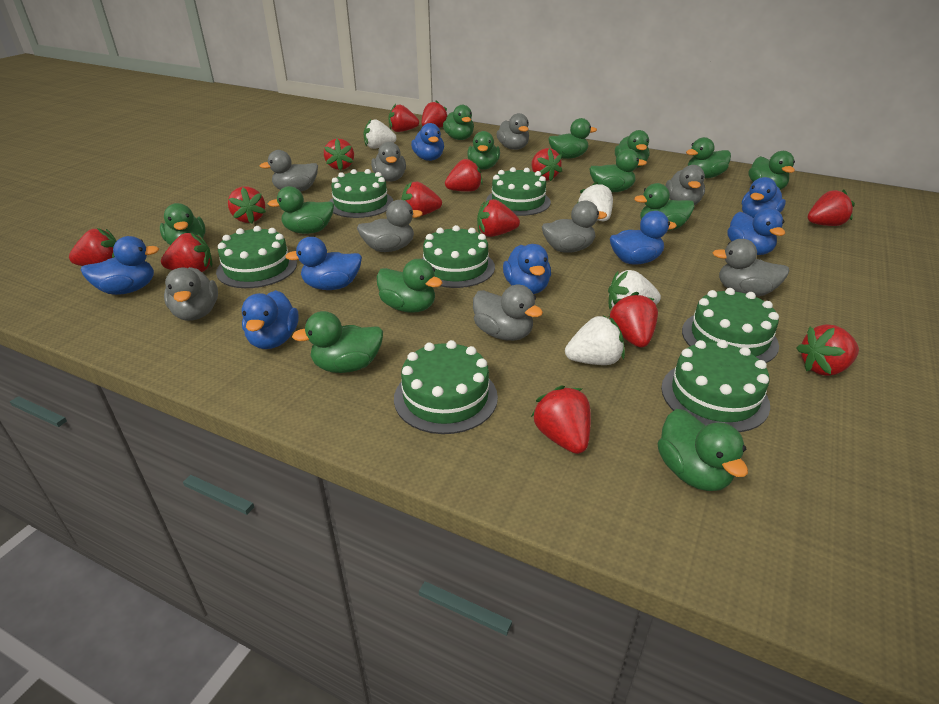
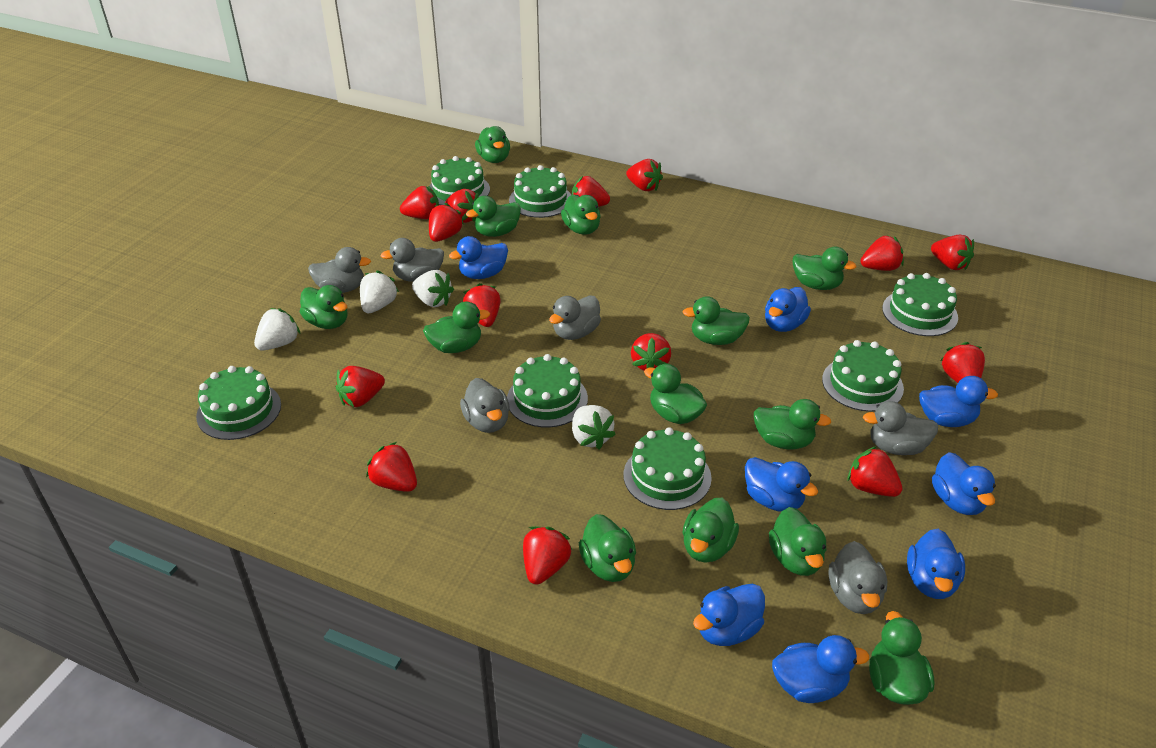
grey duck: 9 -> 6

